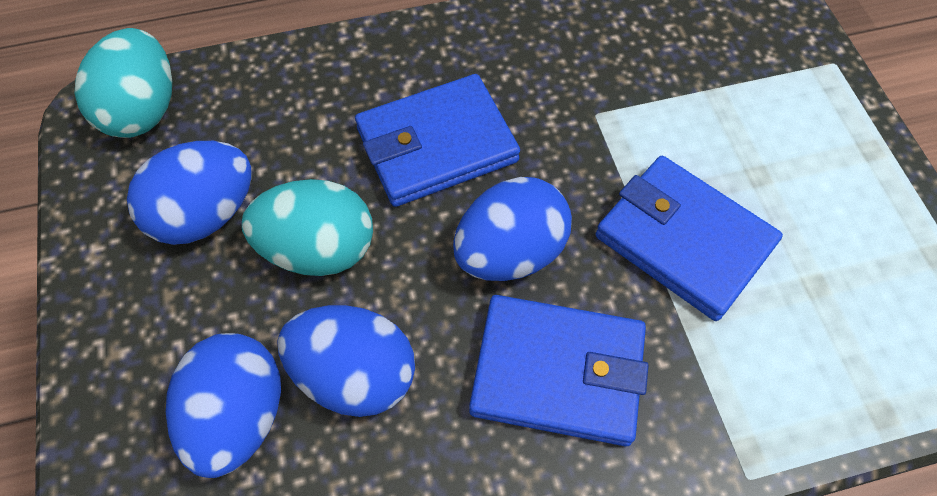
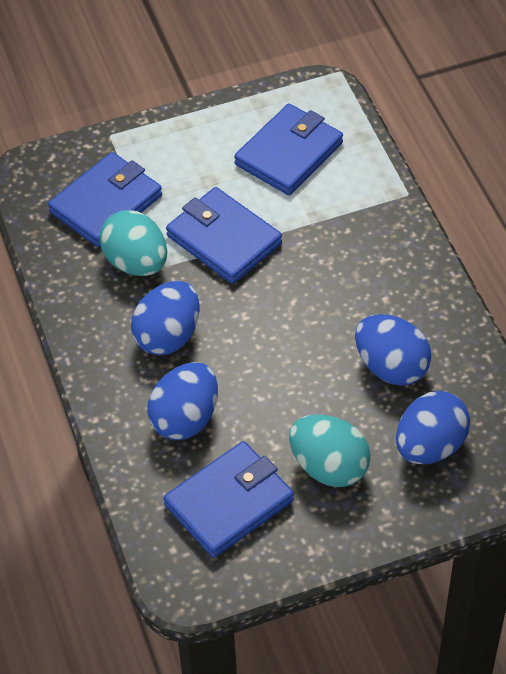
blue wallet: 3 -> 4

